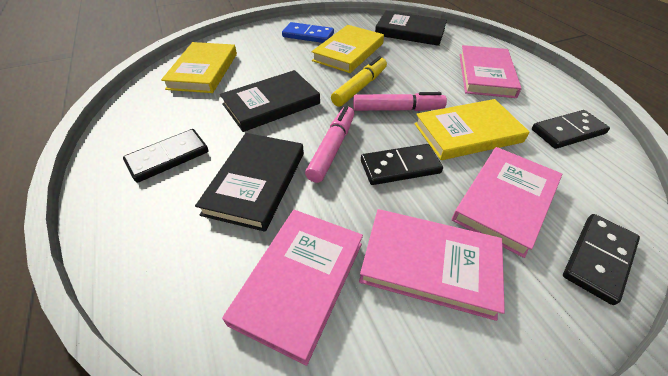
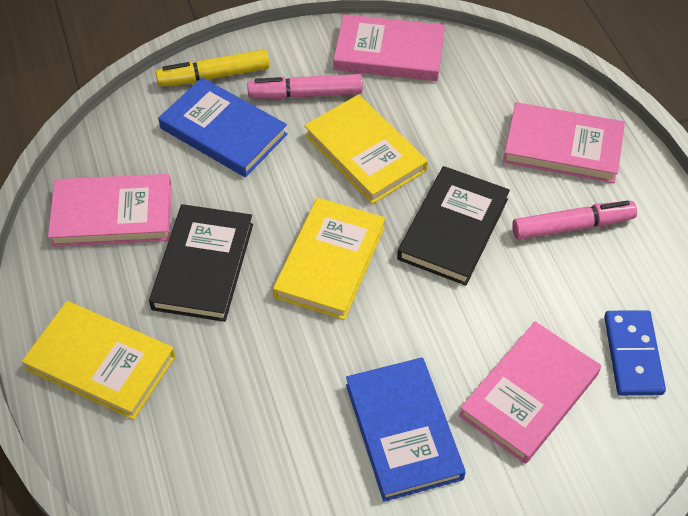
black book: 3 -> 2
black domino: 4 -> 0
blue book: 0 -> 2

